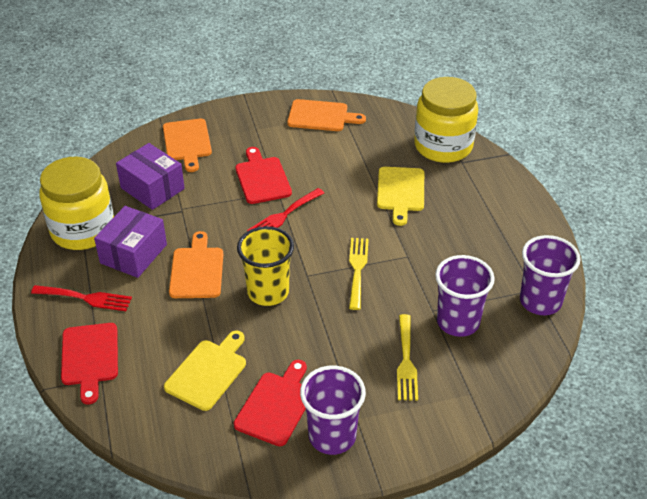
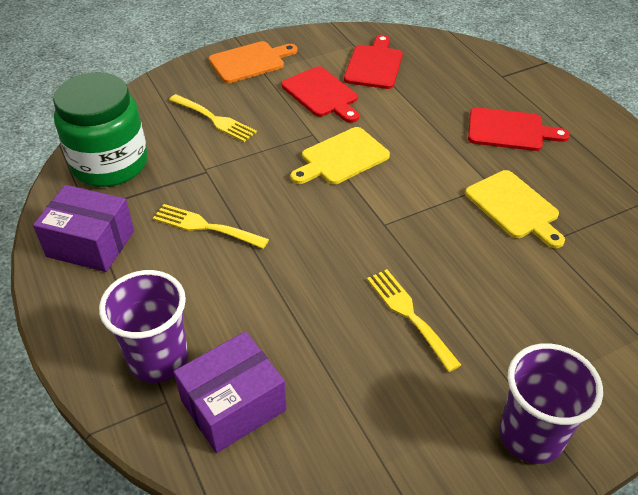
green jar: 0 -> 1
orange cutting board: 3 -> 1
purple cup: 3 -> 2
red fork: 2 -> 0
yellow cup: 1 -> 0
yellow fork: 2 -> 3
yellow jar: 2 -> 0

